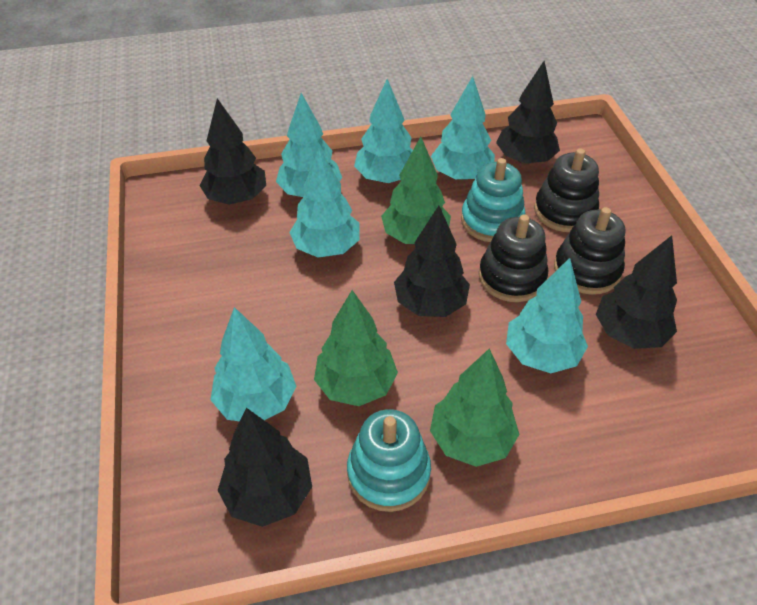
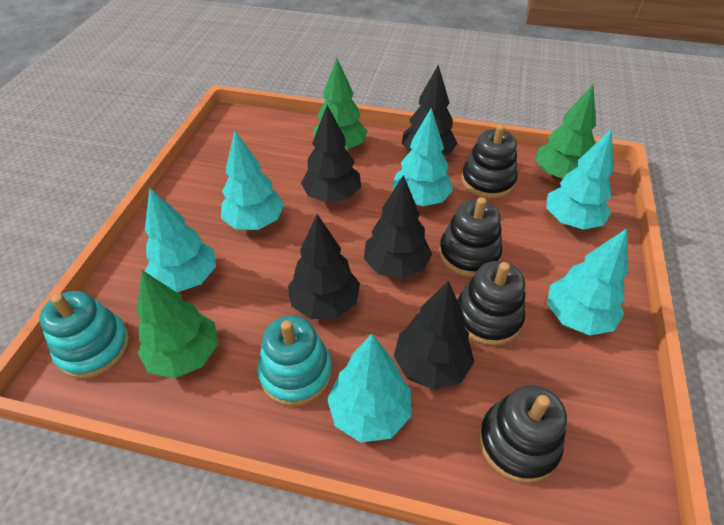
black stacking toy: 3 -> 4

